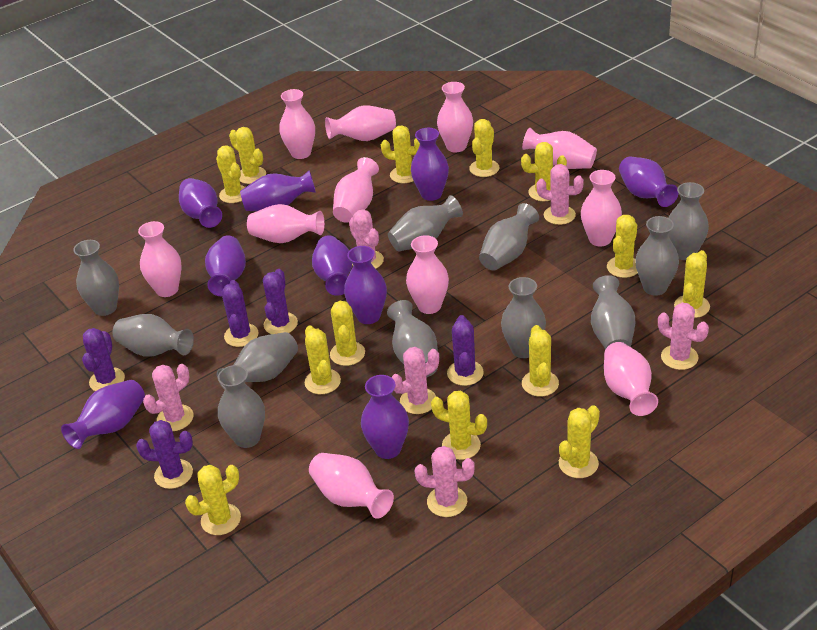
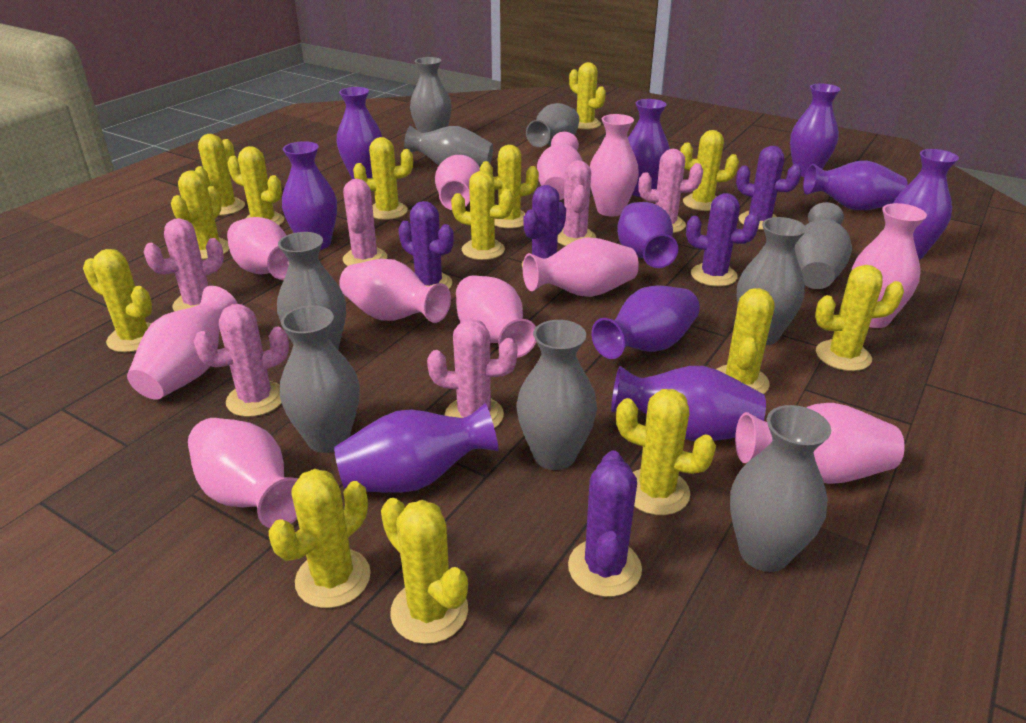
grey vase: 11 -> 9
purple vase: 9 -> 10
yellow cactus: 13 -> 14

